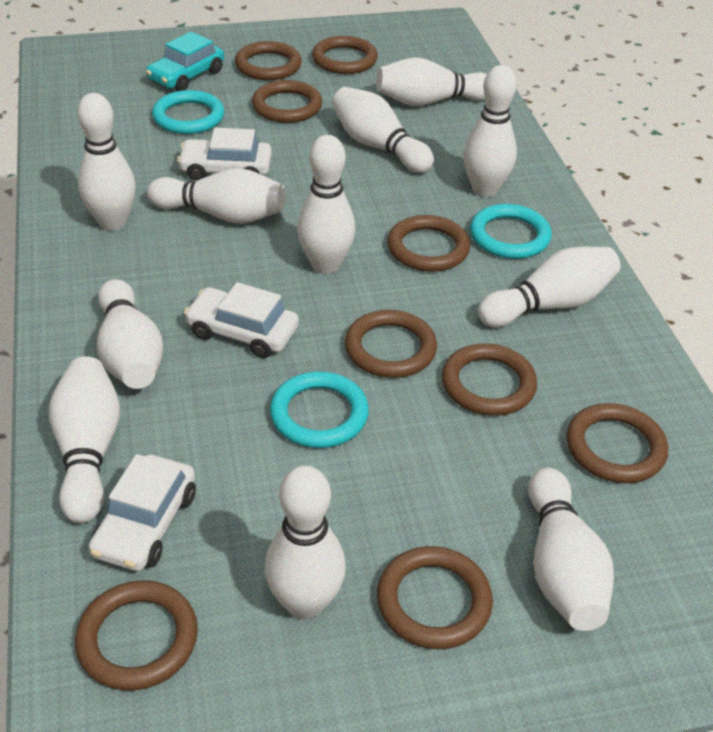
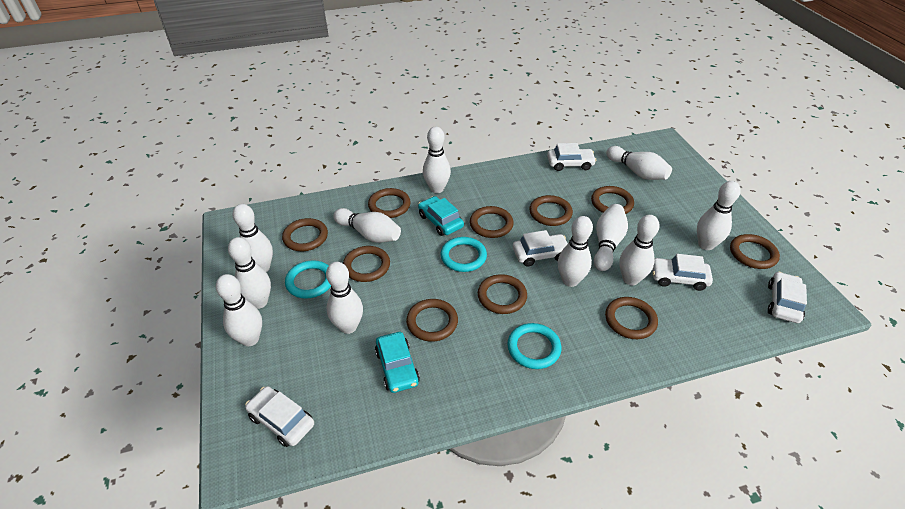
brown ring: 9 -> 10
turquoise car: 1 -> 2
white car: 3 -> 5

